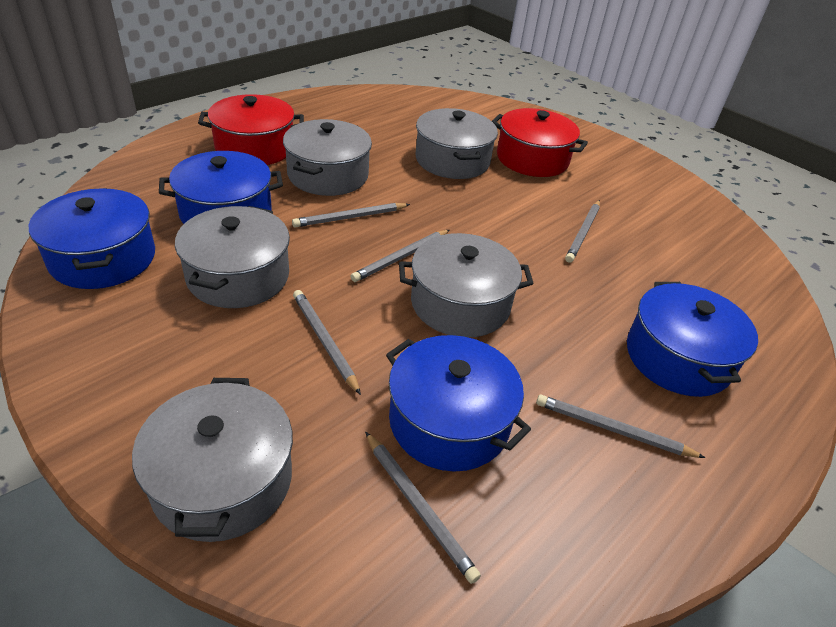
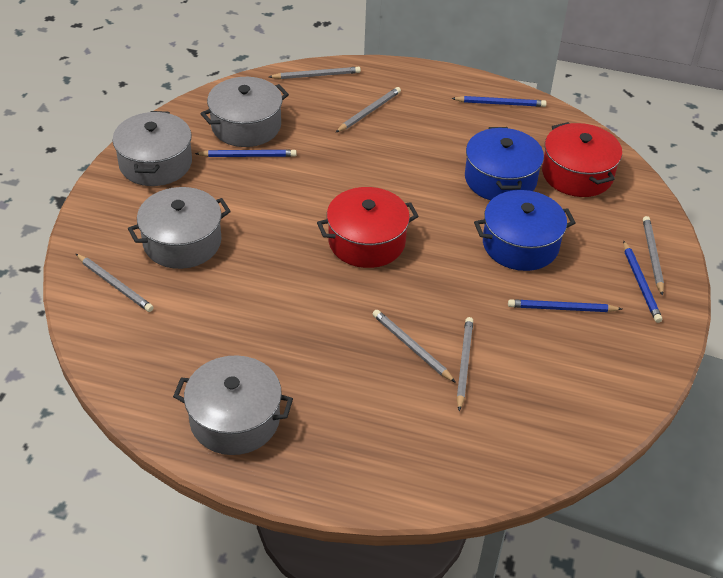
blue pencil: 0 -> 4
blue pot: 4 -> 2
grey pot: 5 -> 4

